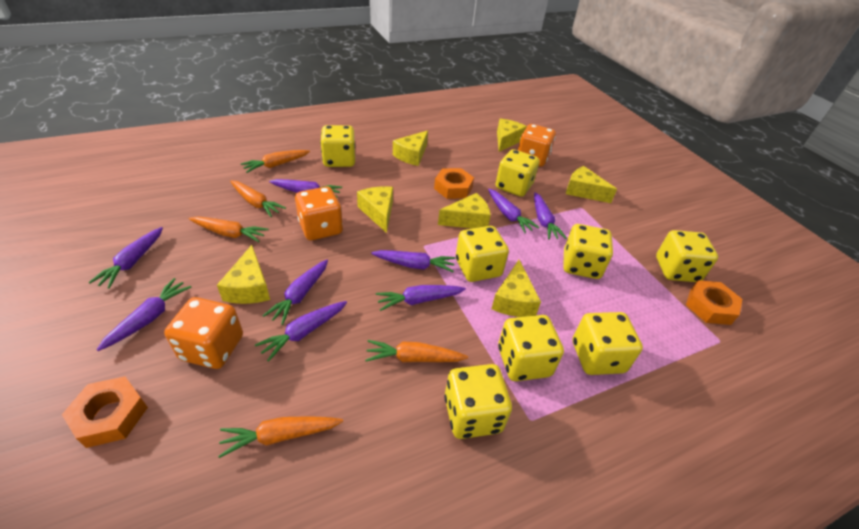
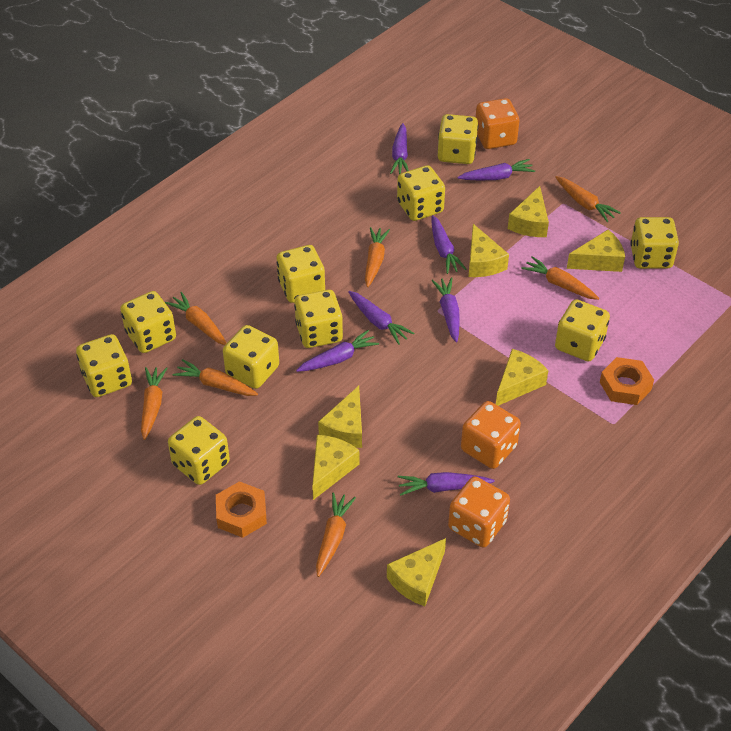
orange carrot: 5 -> 7
orange nut: 3 -> 2
purple carrot: 9 -> 7
yellow dice: 8 -> 10

